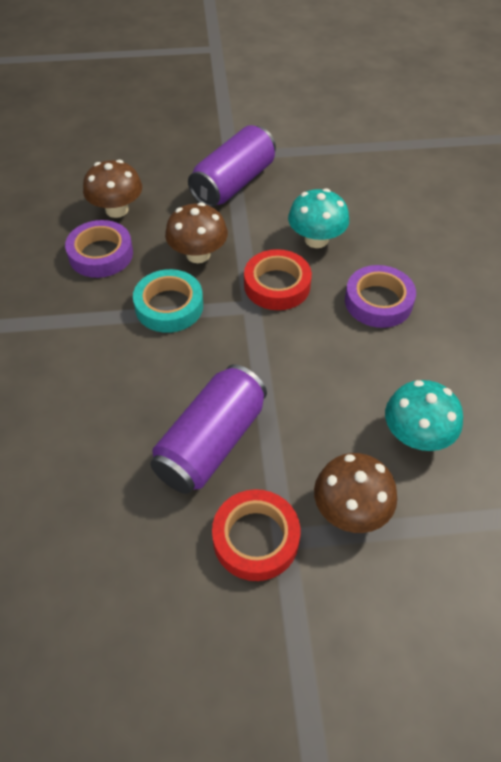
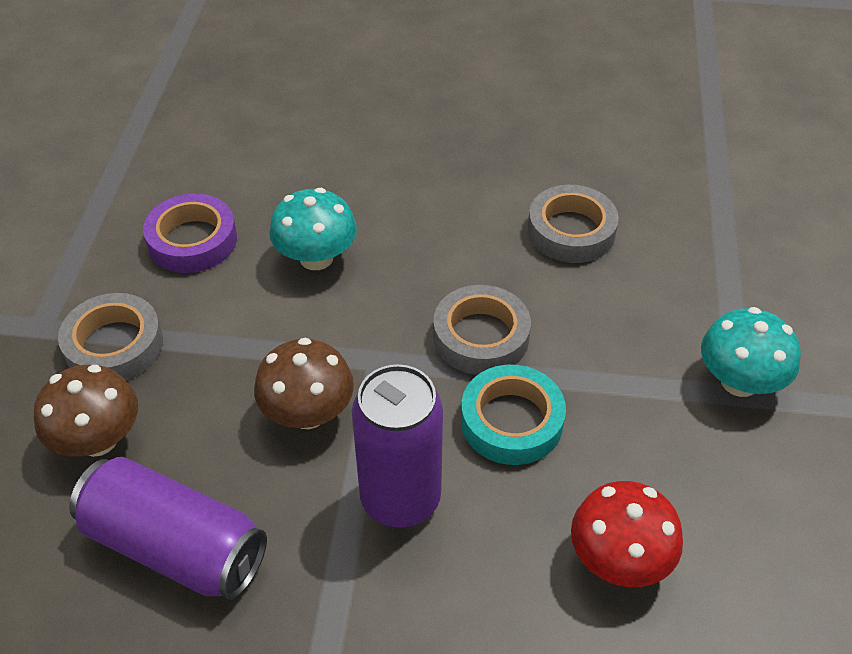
brown mushroom: 3 -> 2
grey tape: 0 -> 3
purple tape: 2 -> 1
red mushroom: 0 -> 1
red tape: 2 -> 0

